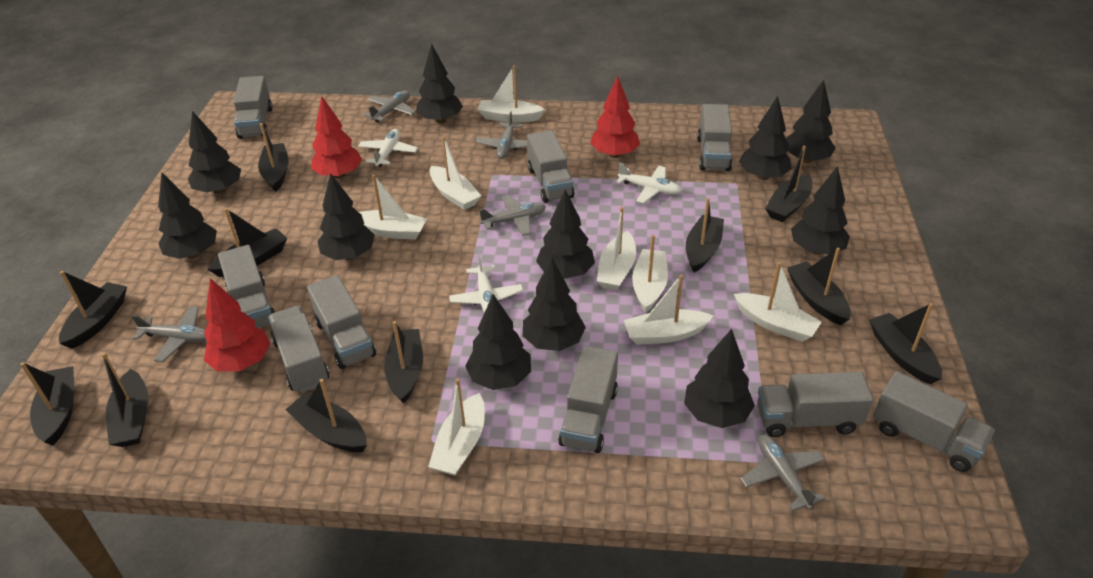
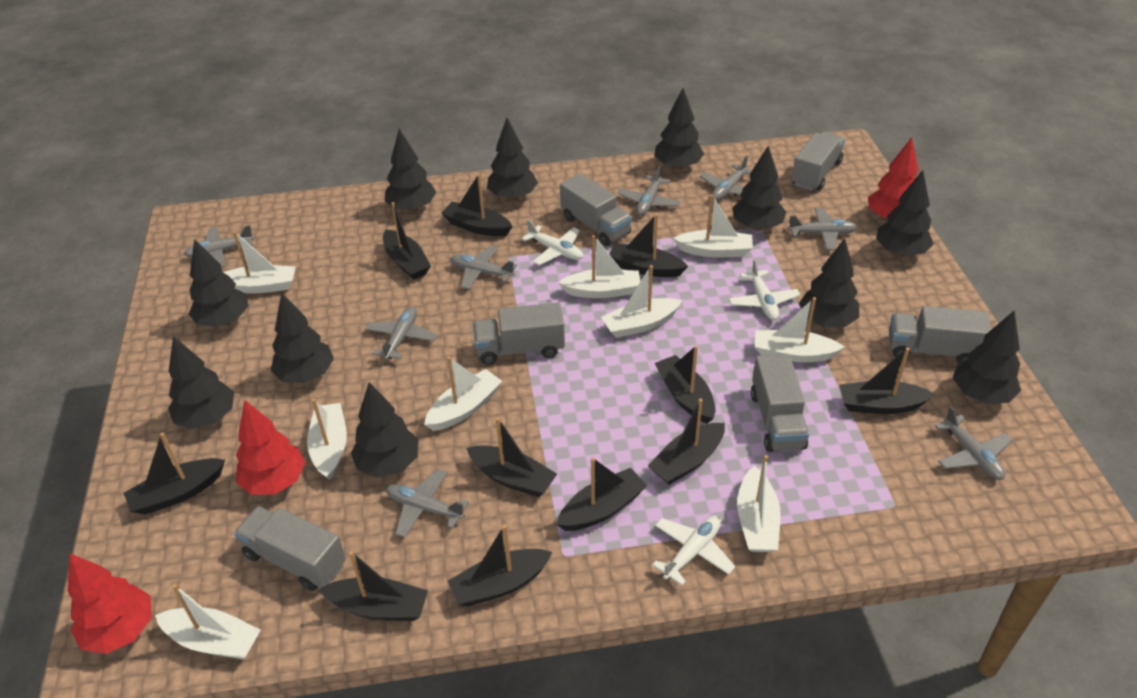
grey plane: 5 -> 8
grey truck: 9 -> 6
white boat: 8 -> 9

